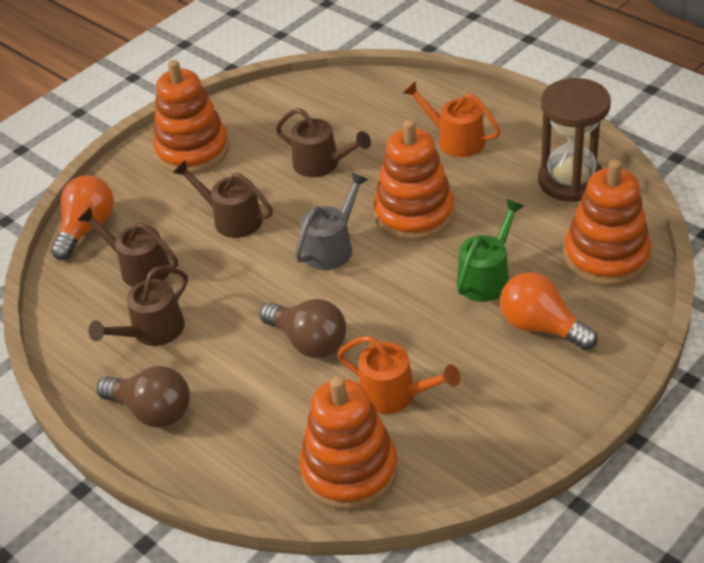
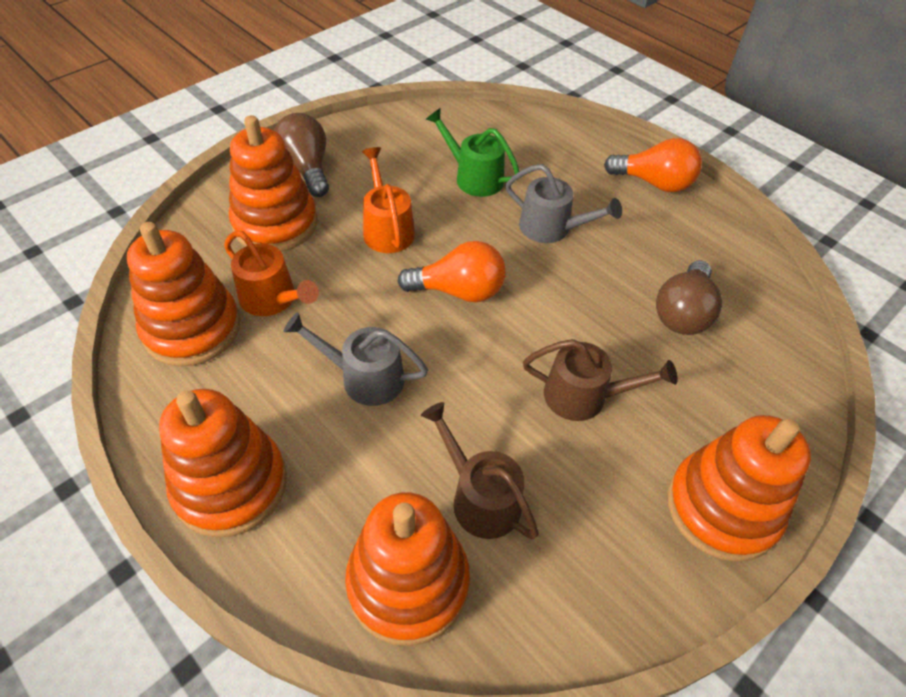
brown hourglass: 1 -> 0
brown watering can: 4 -> 2
grey watering can: 1 -> 2
orange stacking toy: 4 -> 5

